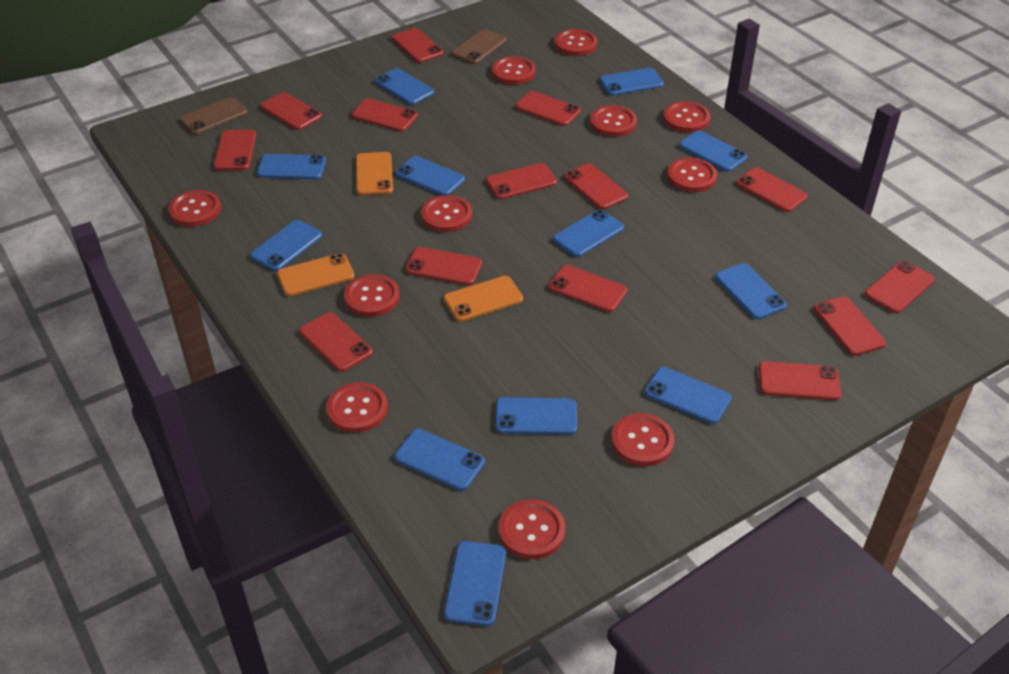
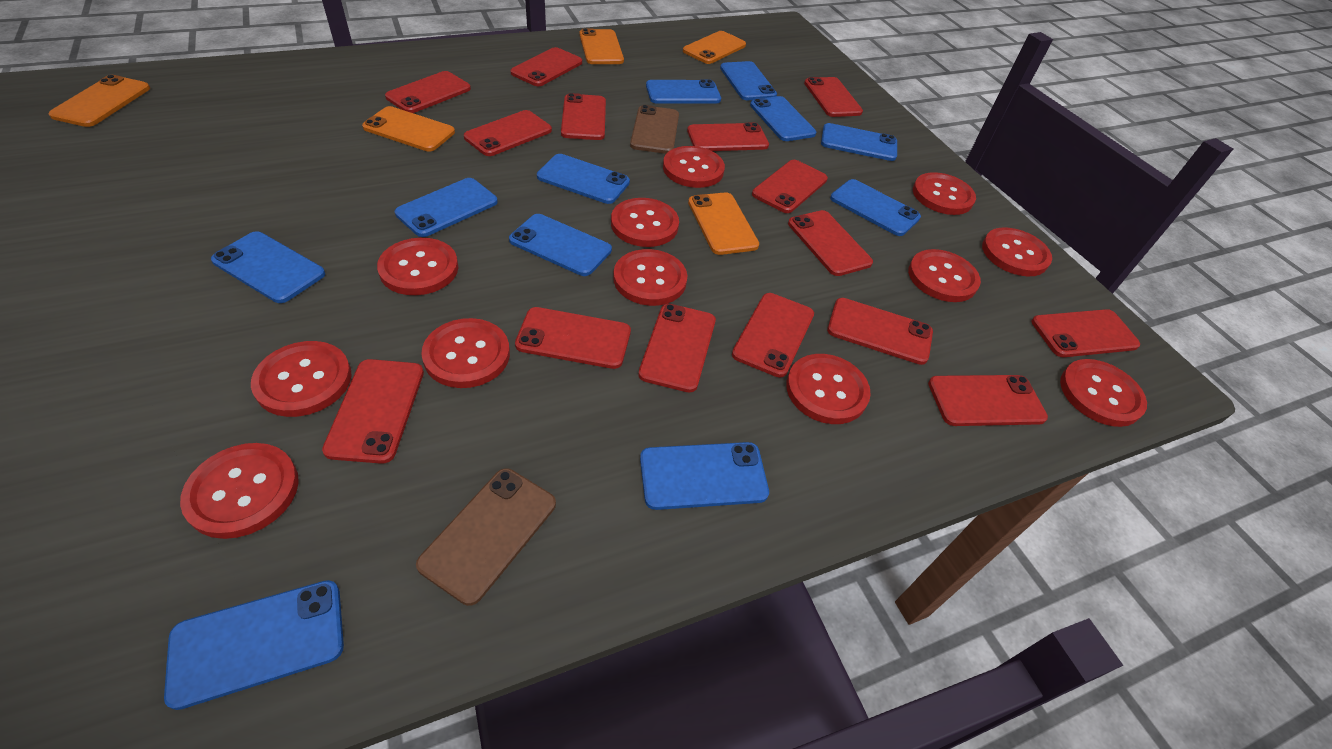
blue phone: 12 -> 11
orange phone: 3 -> 5
red button: 11 -> 12
red phone: 14 -> 15

